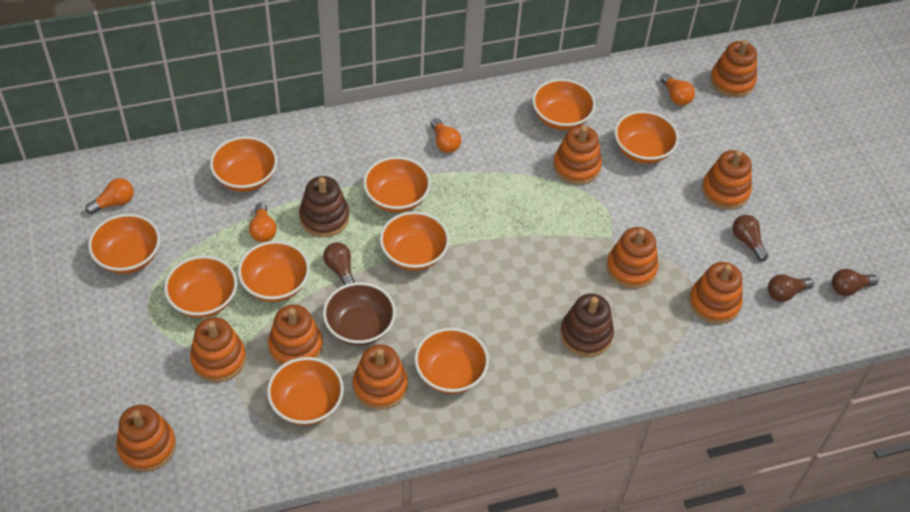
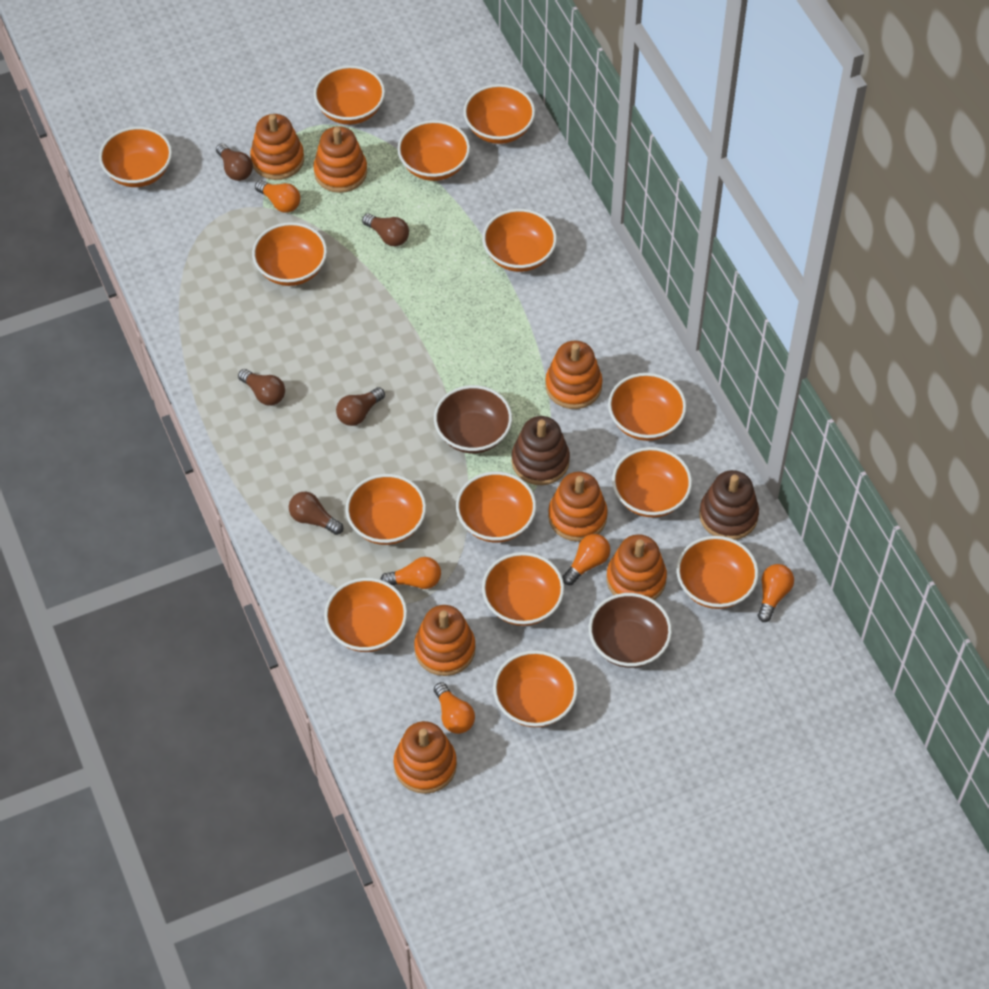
brown bowl: 1 -> 2
brown light bulb: 4 -> 5
orange bowl: 10 -> 14
orange light bulb: 4 -> 5
orange stacking toy: 9 -> 7

